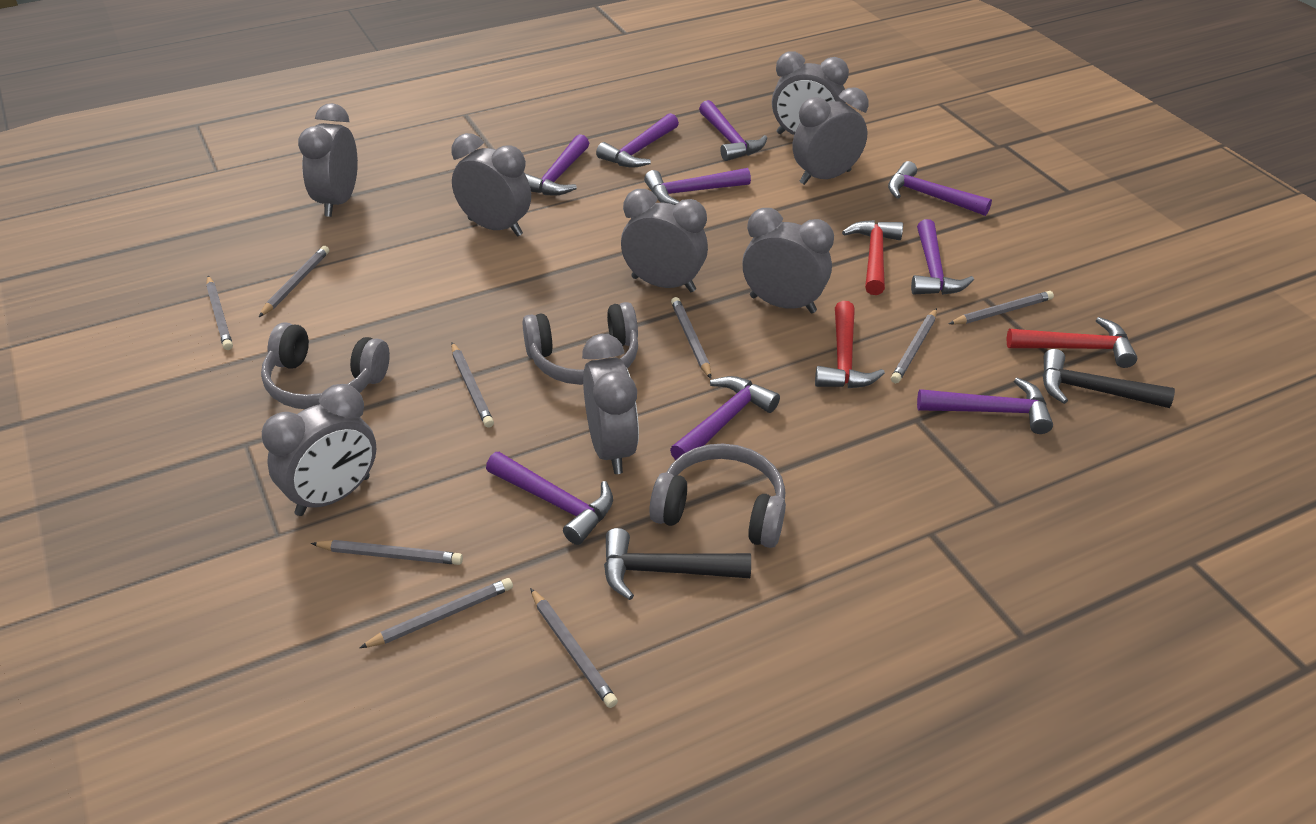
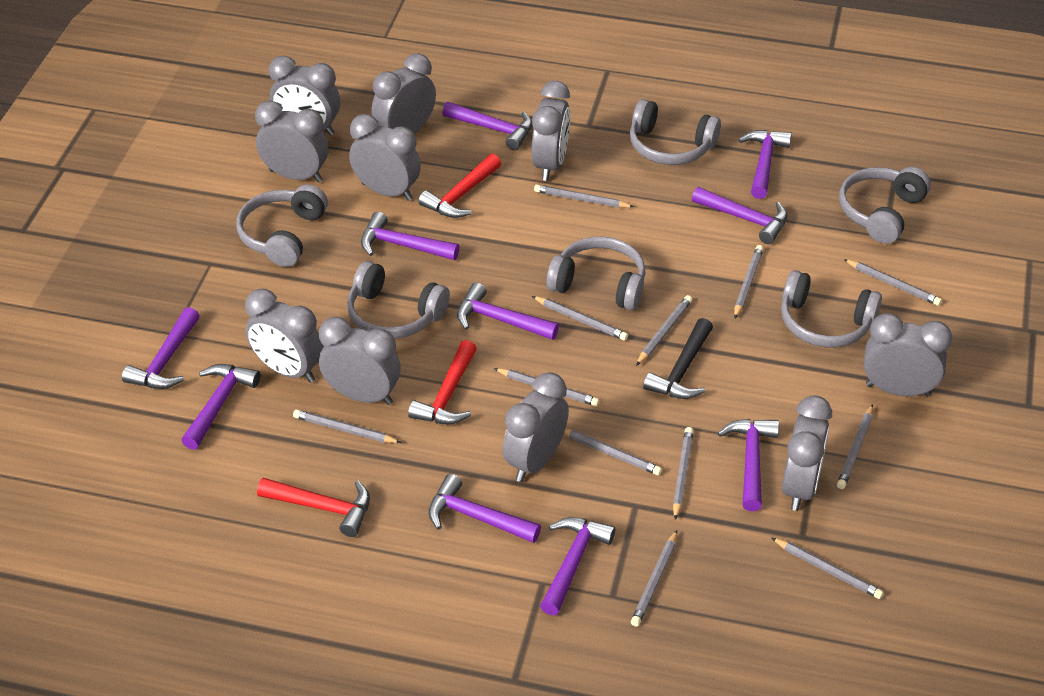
black hammer: 2 -> 1
grey clock: 8 -> 10
grey headphones: 3 -> 6
grey pencil: 9 -> 12
purple hammer: 9 -> 10

